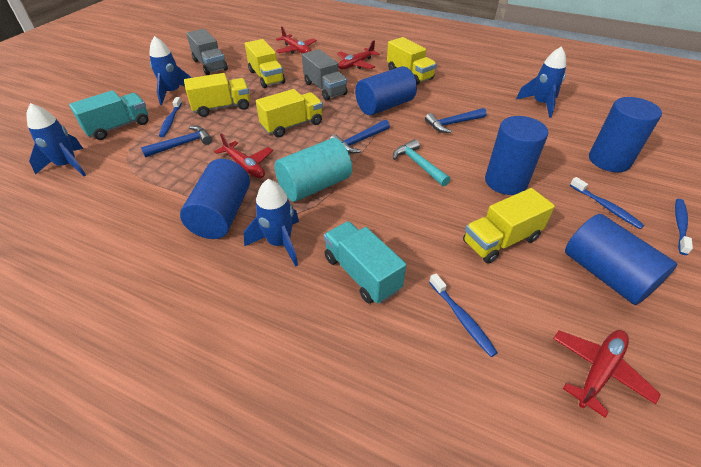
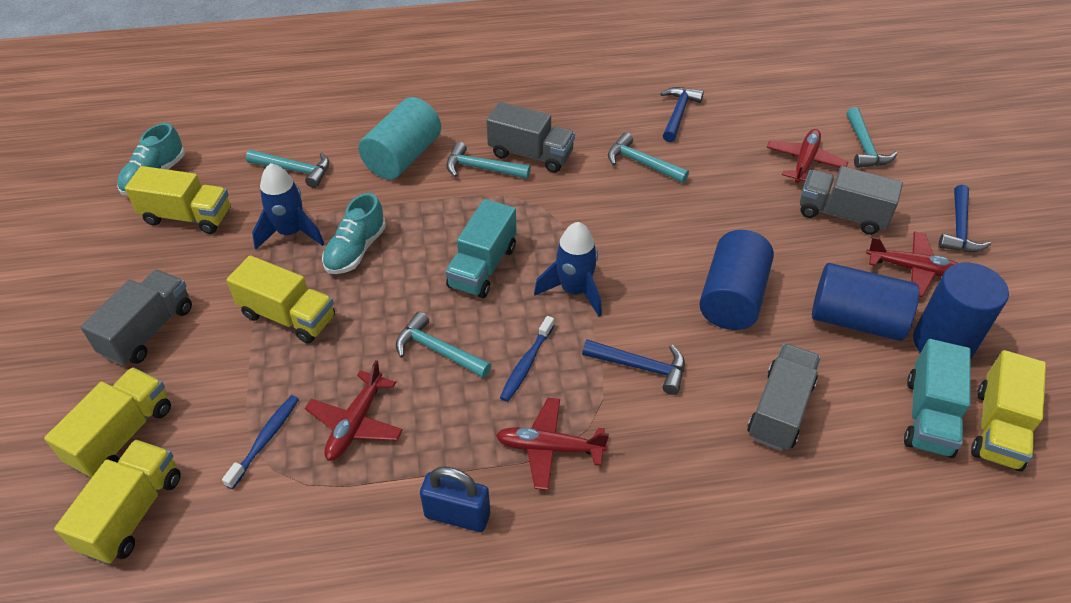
blue cylinder: 5 -> 3
blue padlock: 0 -> 1
blue rocket: 4 -> 2
blue toothbrush: 4 -> 2
grey truck: 2 -> 4
turquoise hammer: 1 -> 5
turquoise shoe: 0 -> 2

